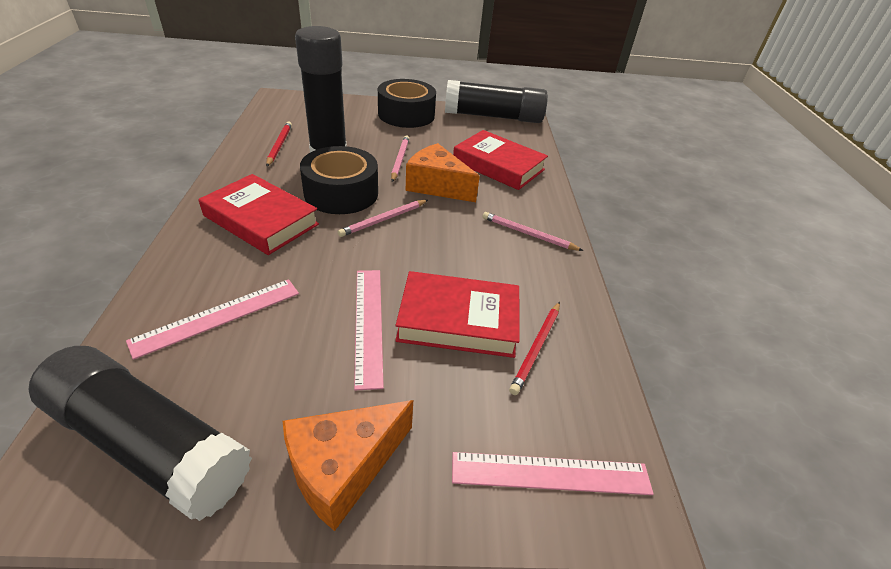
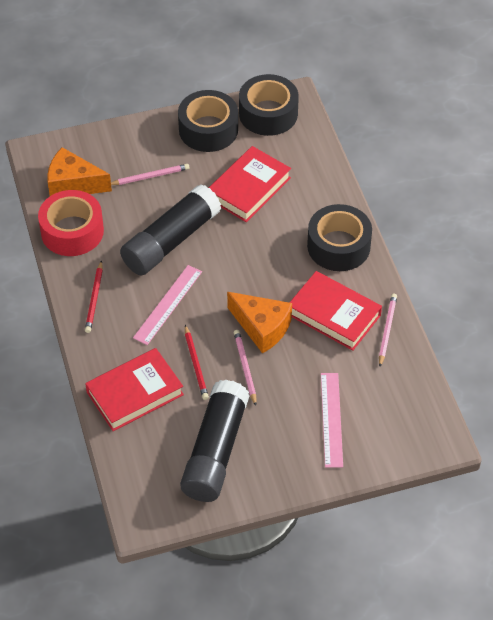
black glue stick: 3 -> 2
black tape: 2 -> 3
pink ruler: 3 -> 2
red tape: 0 -> 1

